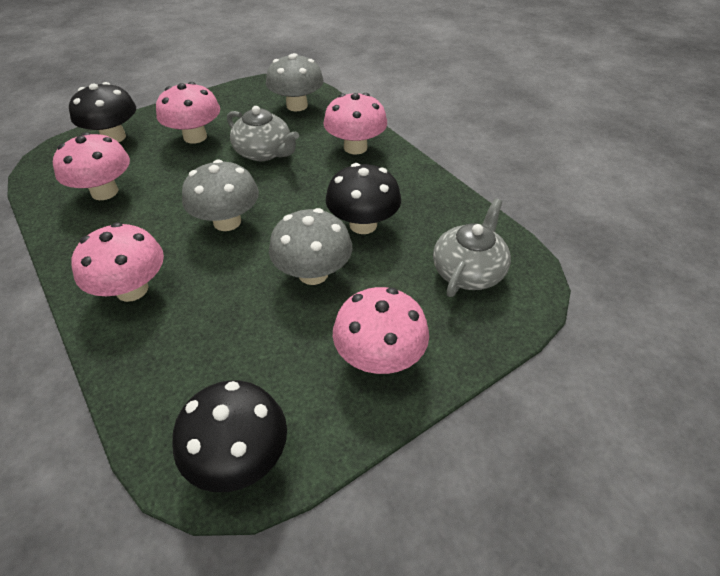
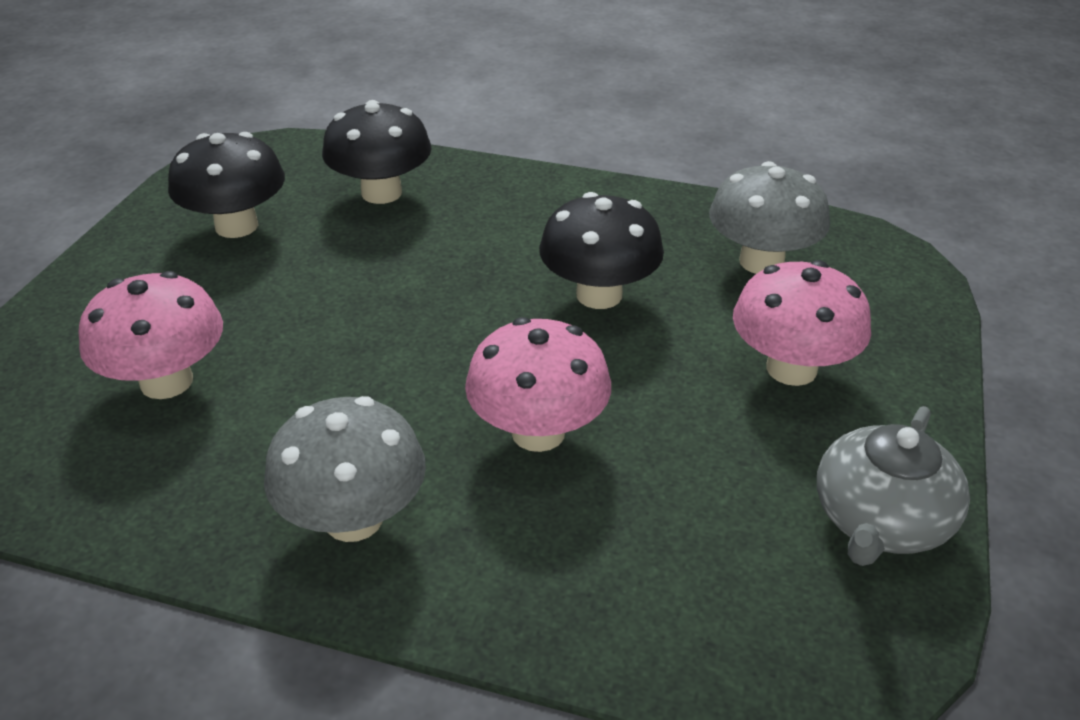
grey mushroom: 3 -> 2
grey teapot: 2 -> 1
pink mushroom: 5 -> 3

